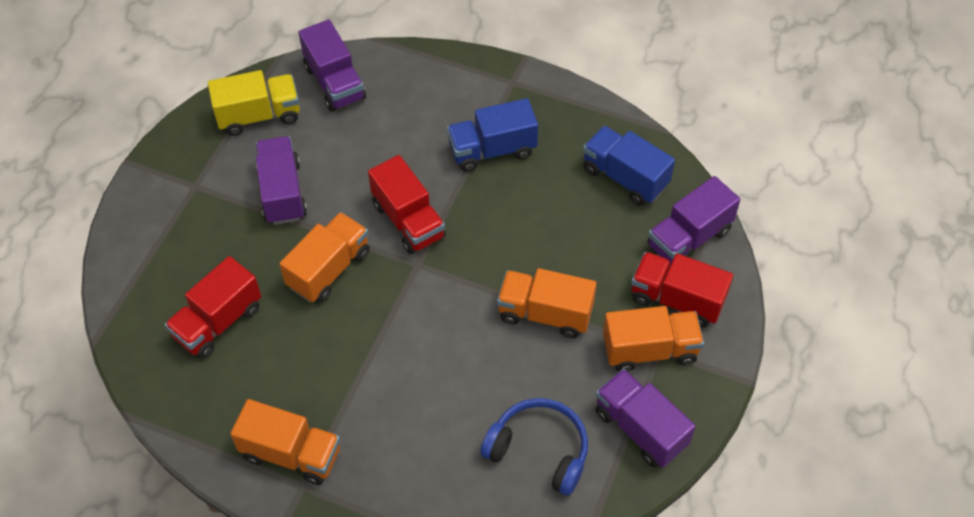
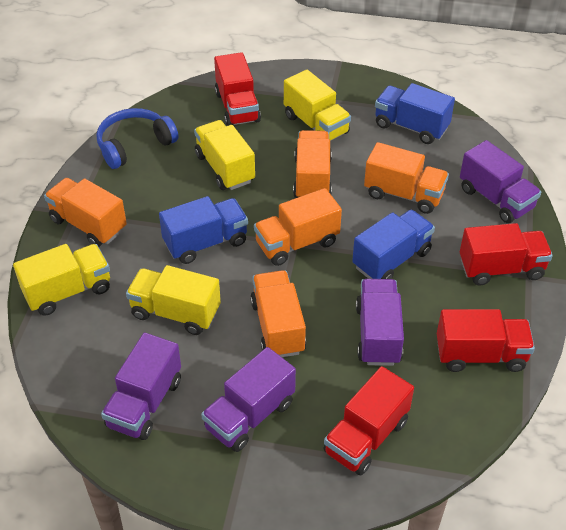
blue truck: 2 -> 3
orange truck: 4 -> 5
red truck: 3 -> 4
yellow truck: 1 -> 4

